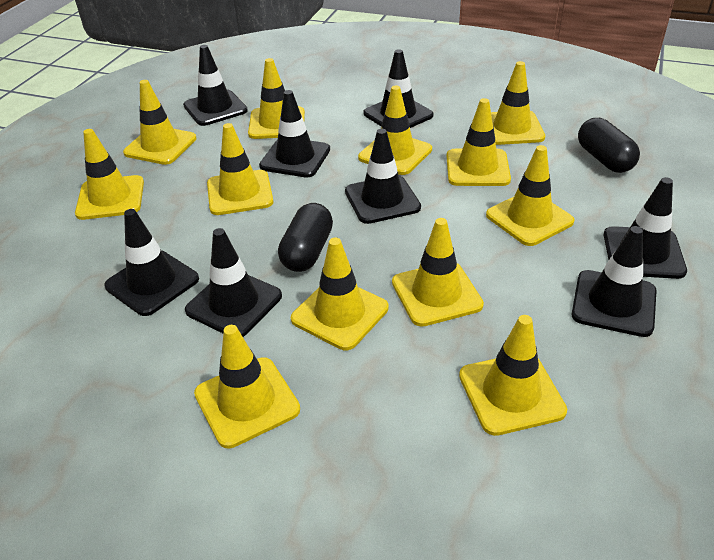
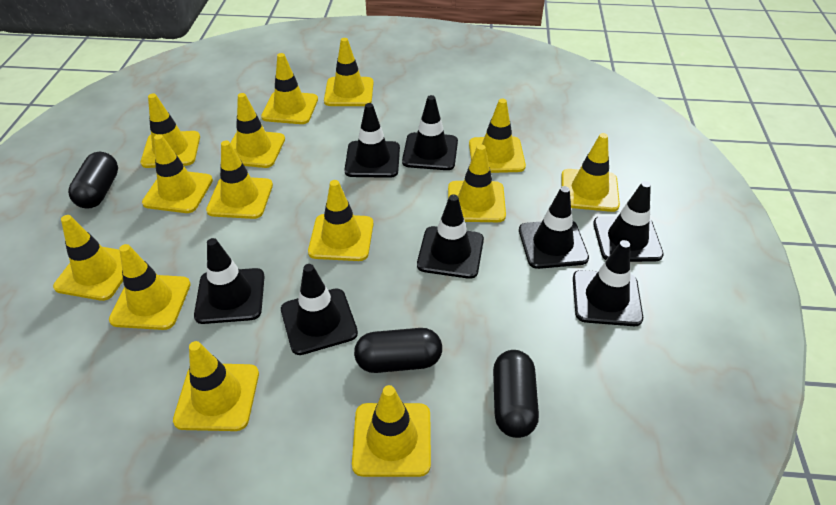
black capsule: 2 -> 3
yellow traffic cone: 12 -> 14

